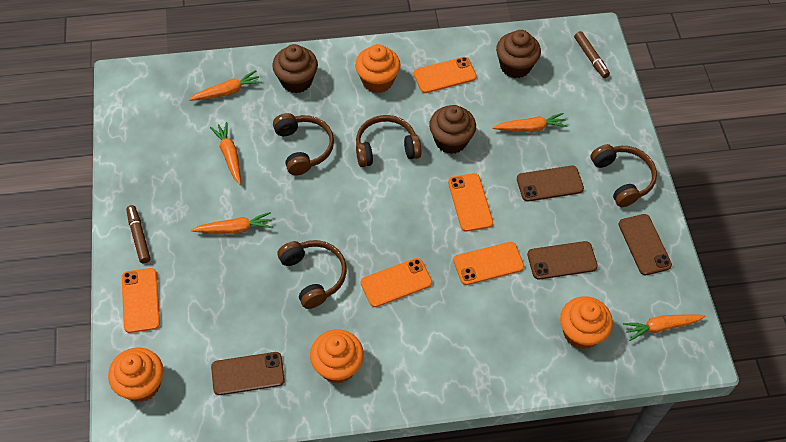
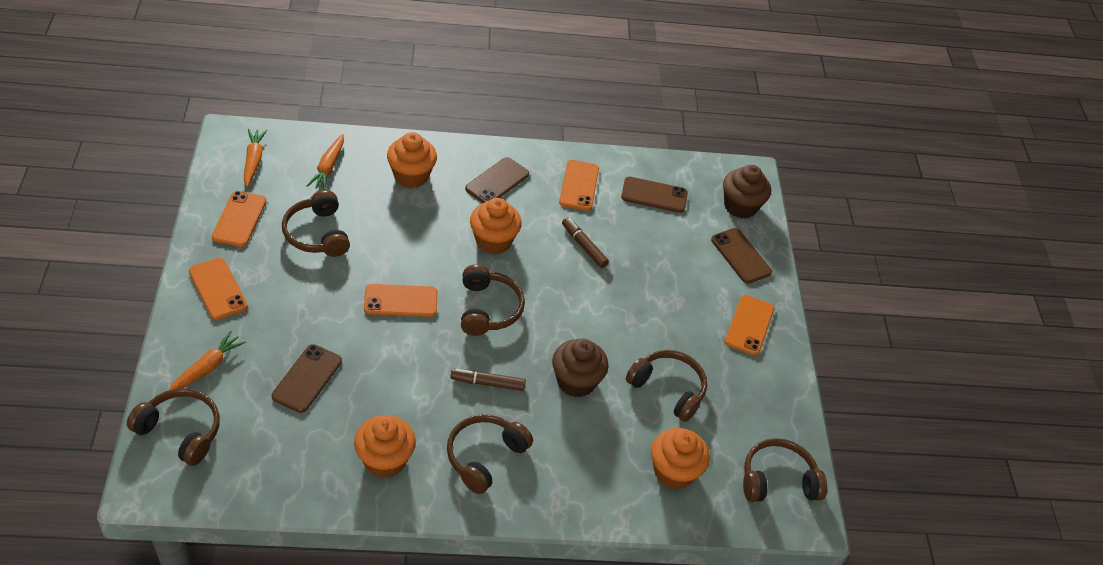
brown cupcake: 3 -> 2
brown headphones: 4 -> 6
orange carrot: 5 -> 3

